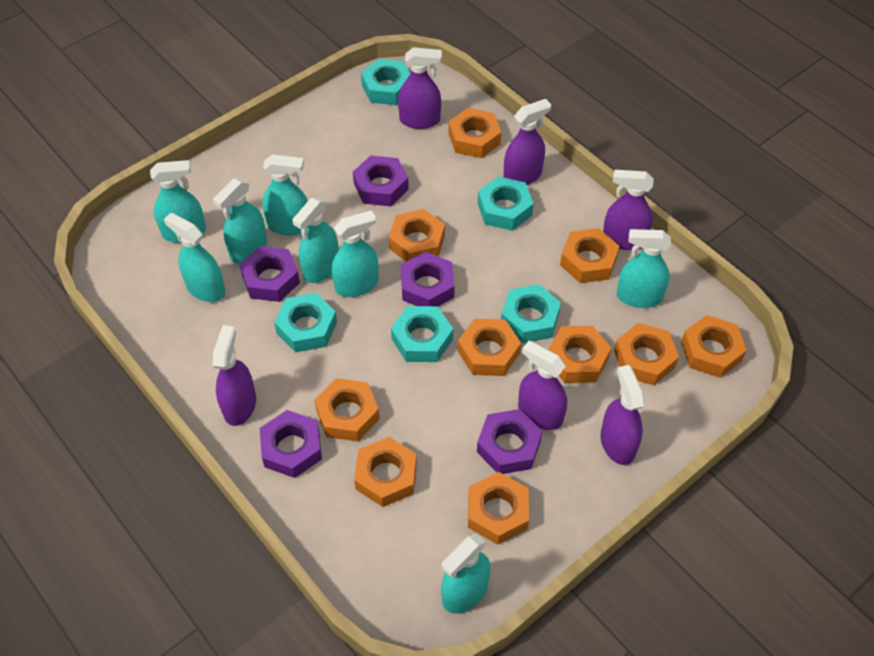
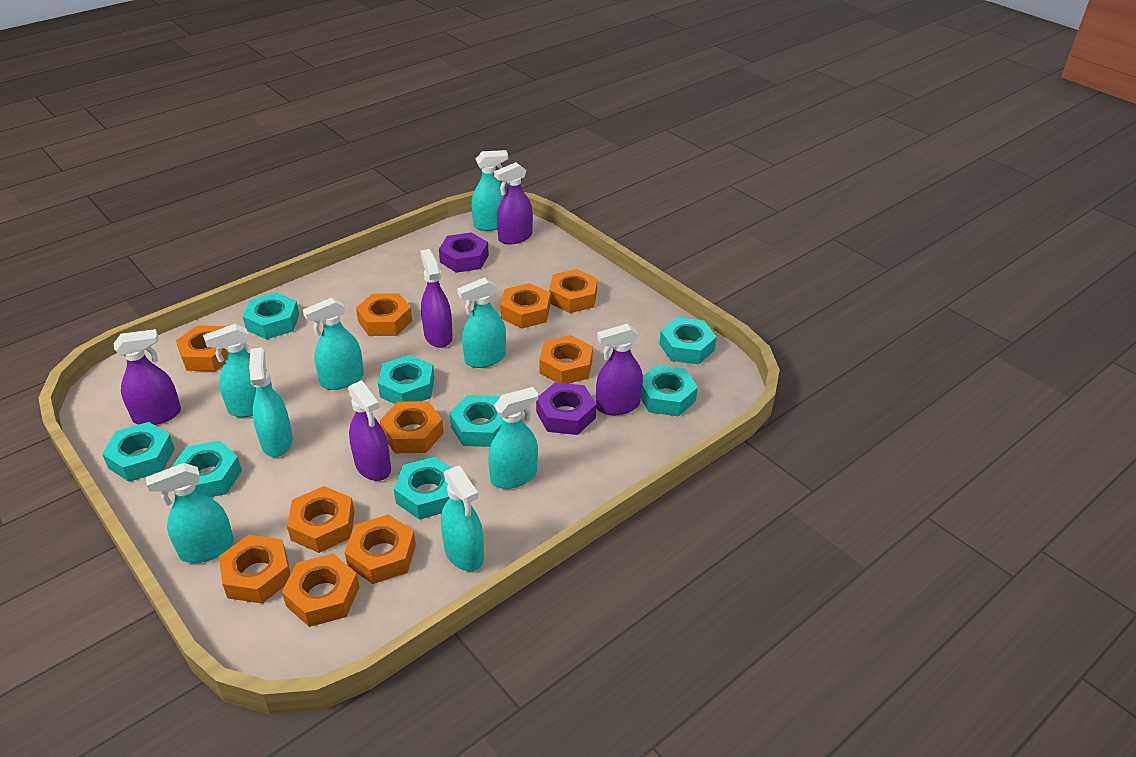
purple nut: 5 -> 2
purple spray bottle: 6 -> 5
turquoise nut: 5 -> 8

